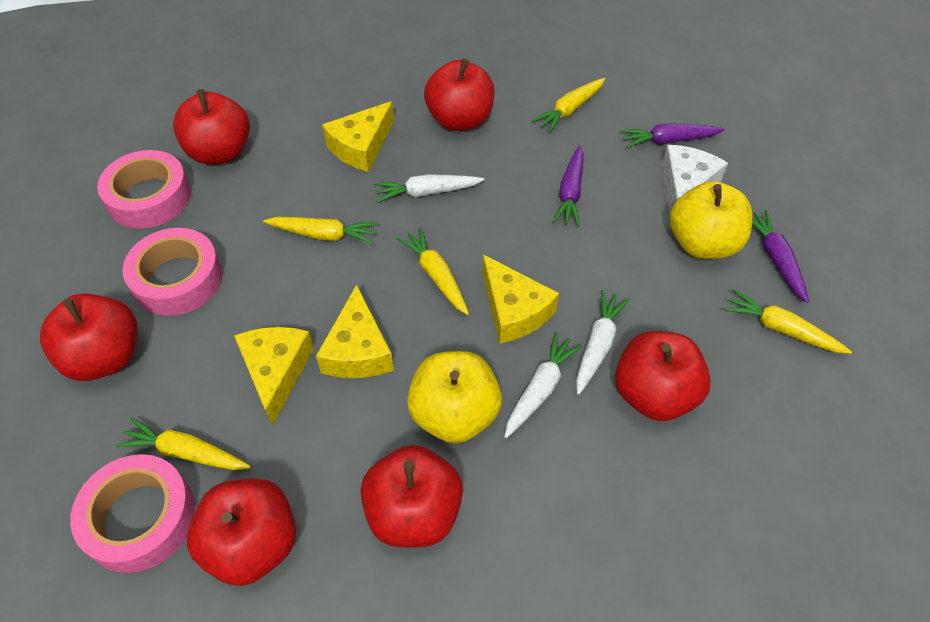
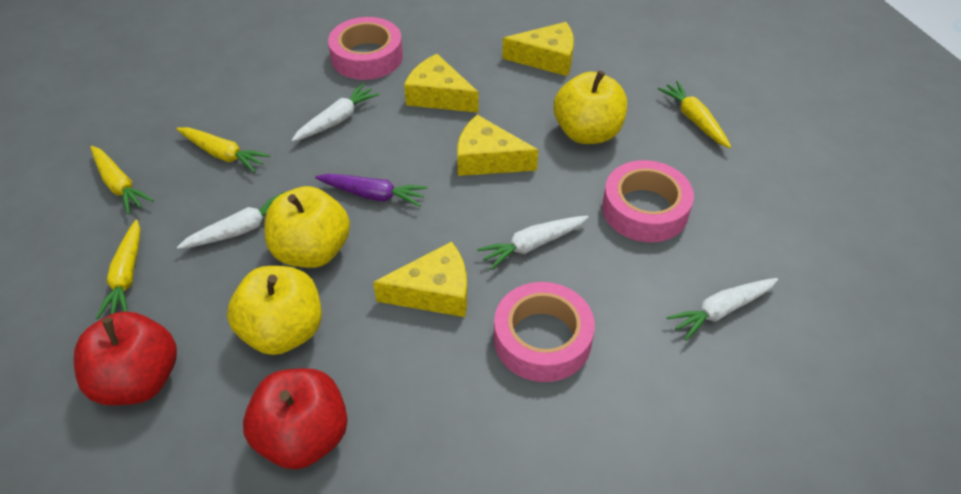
purple carrot: 3 -> 1
red apple: 6 -> 2
white carrot: 3 -> 4
white cheese: 1 -> 0
yellow apple: 2 -> 3
yellow carrot: 5 -> 4

